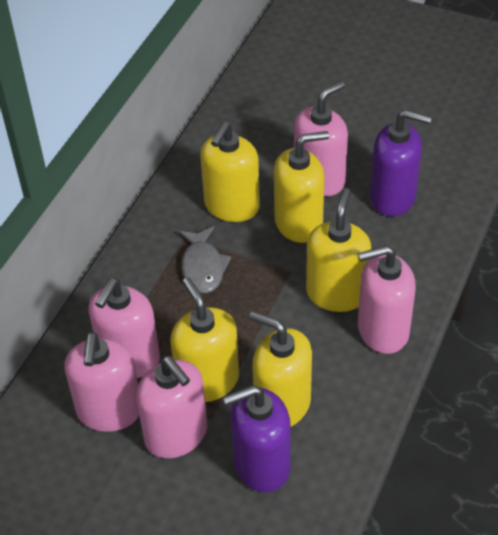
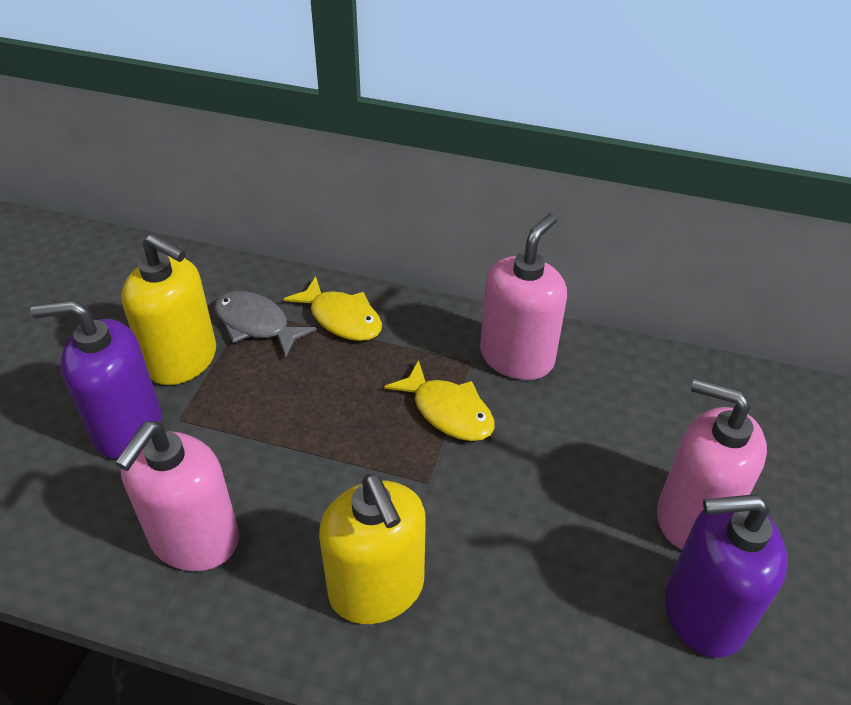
pink soap dispenser: 5 -> 3
yellow fish: 0 -> 2
yellow soap dispenser: 5 -> 2

